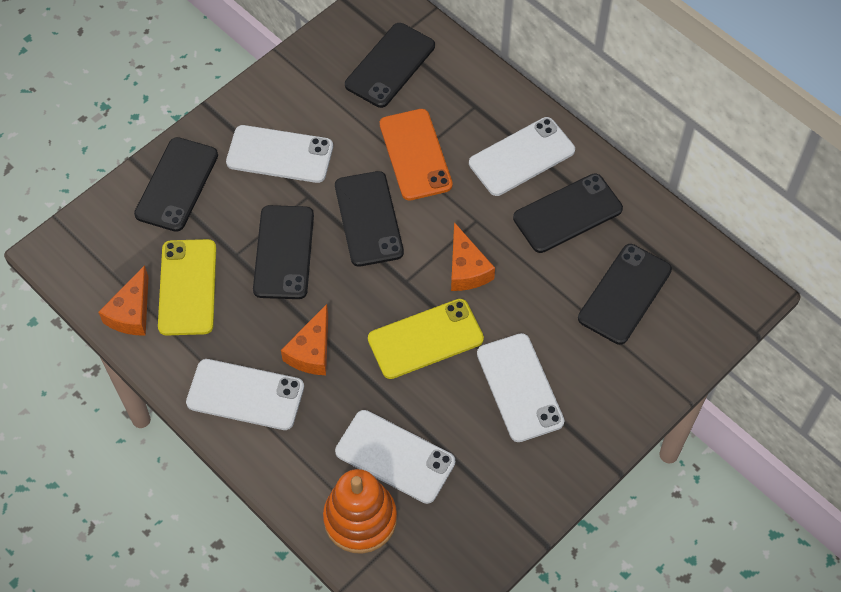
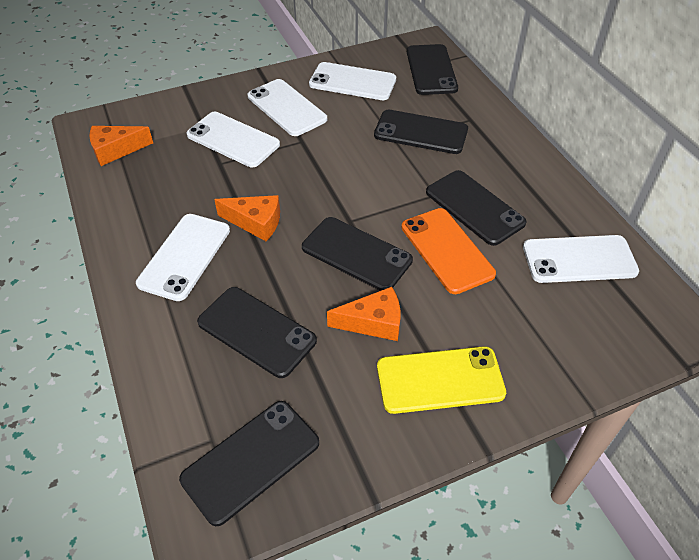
orange stacking toy: 1 -> 0
yellow phone: 2 -> 1

